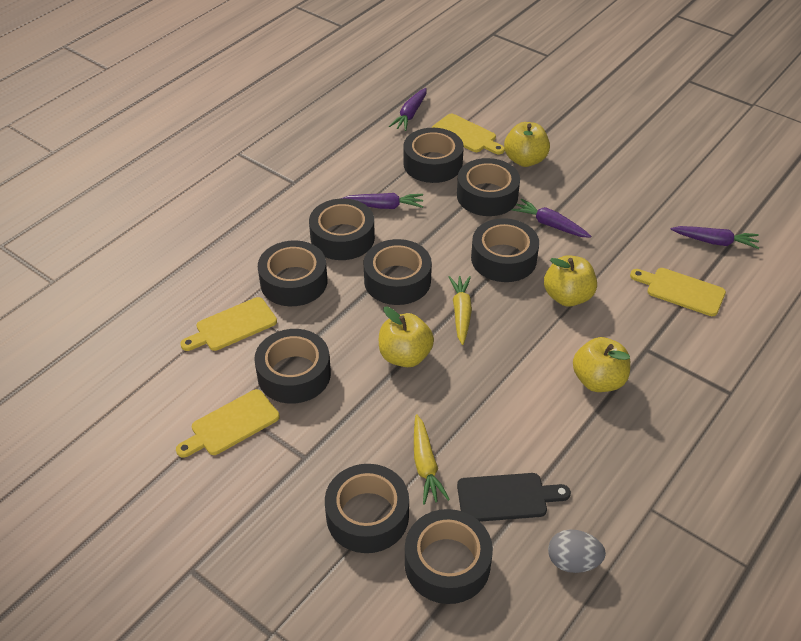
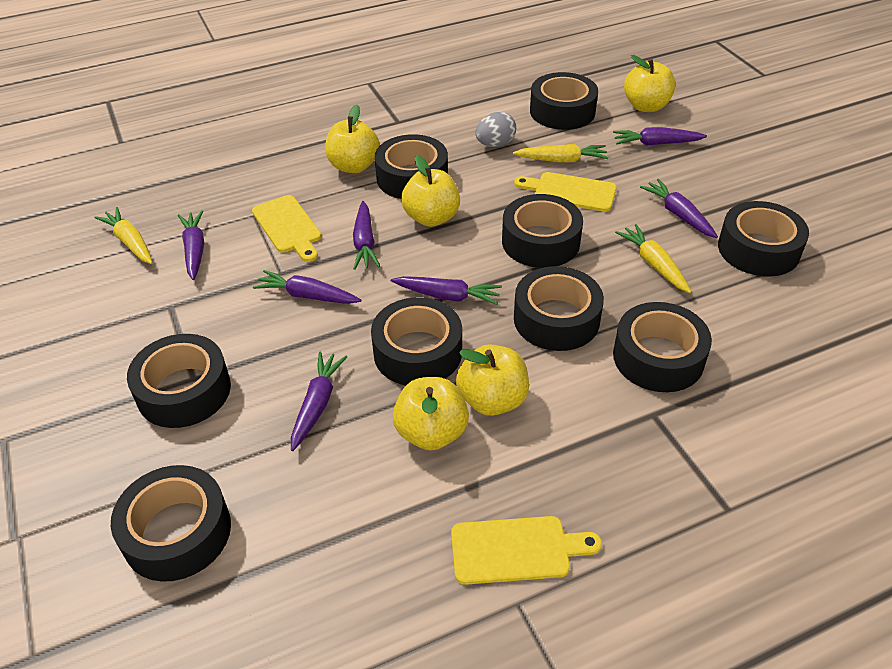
black cutting board: 1 -> 0
purple carrot: 4 -> 7
yellow apple: 4 -> 5
yellow carrot: 2 -> 3
yellow cutting board: 4 -> 3

